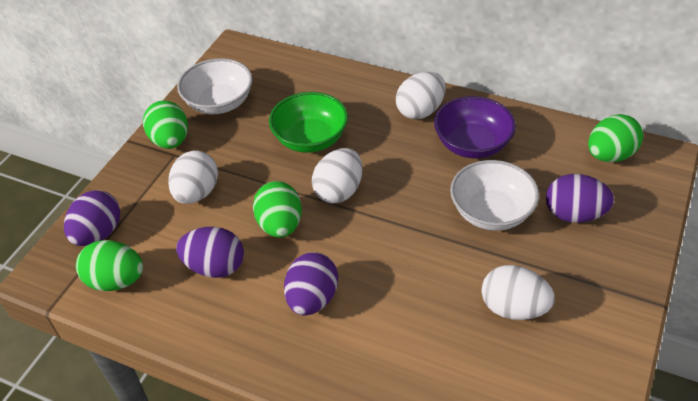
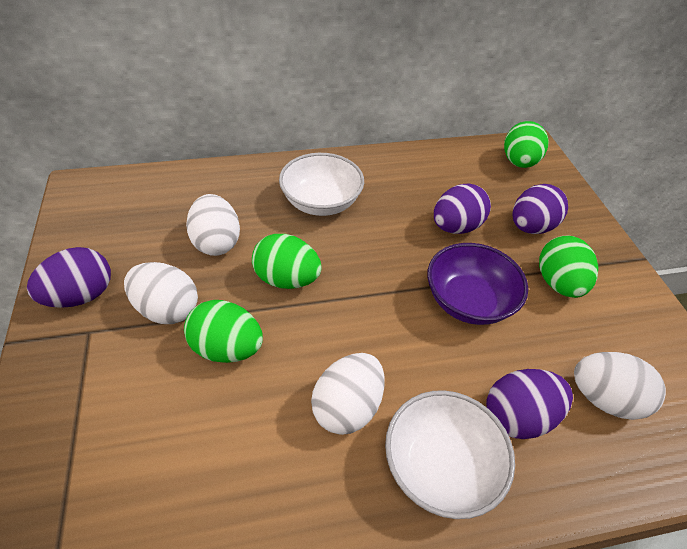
green bowl: 1 -> 0

